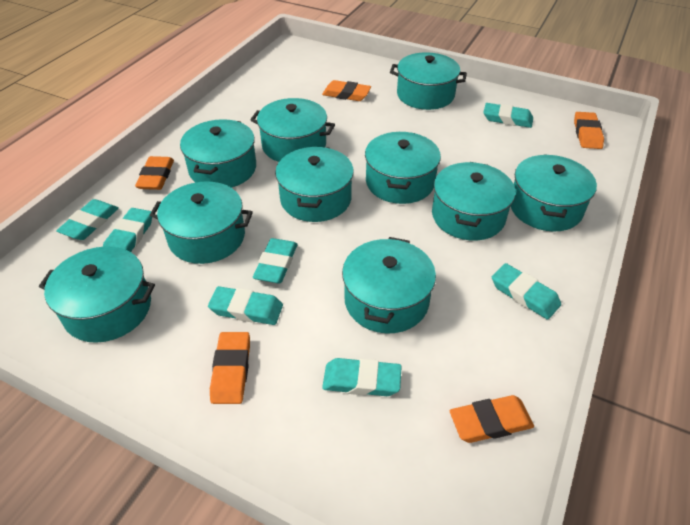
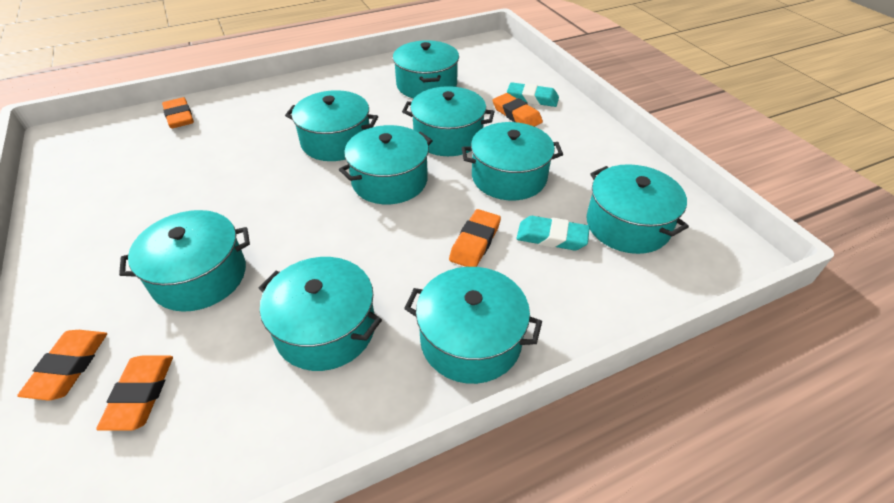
turquoise eraser: 7 -> 2
turquoise pot: 10 -> 9

